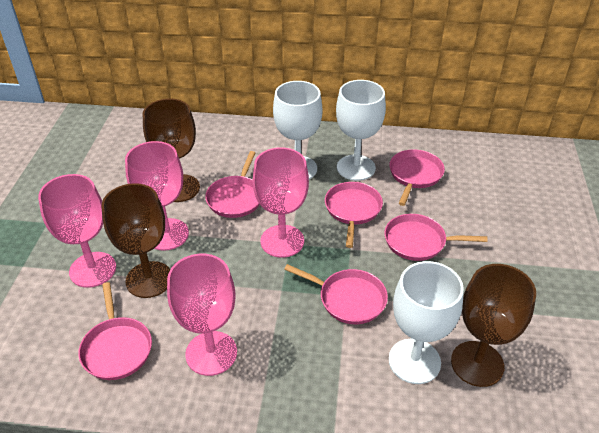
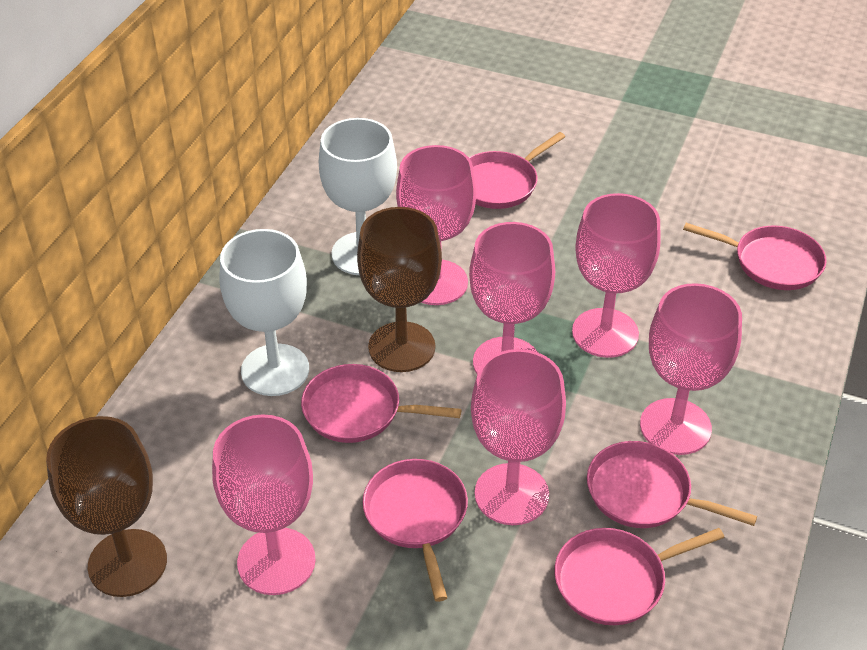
brown goblet: 3 -> 2
pink goblet: 4 -> 6
white goblet: 3 -> 2

